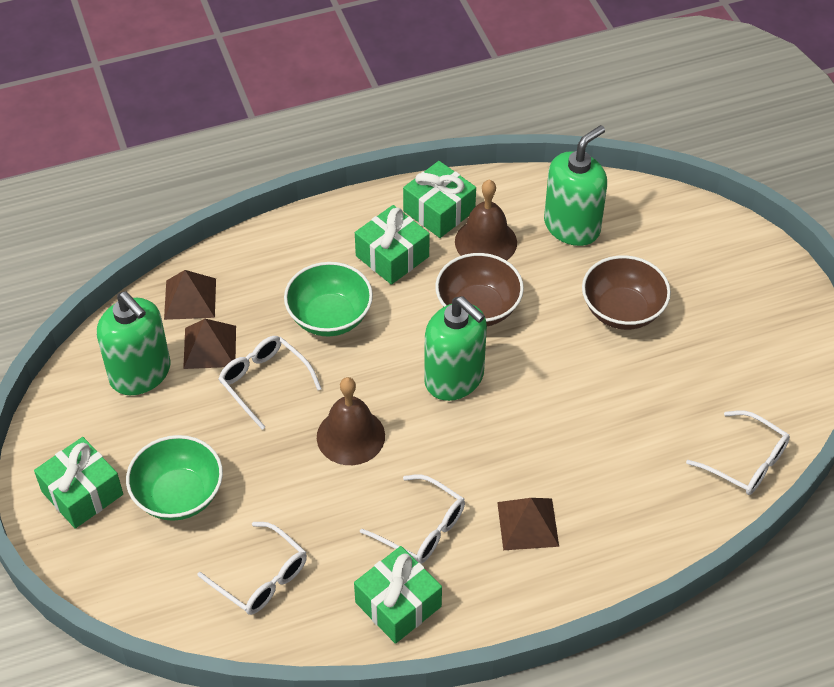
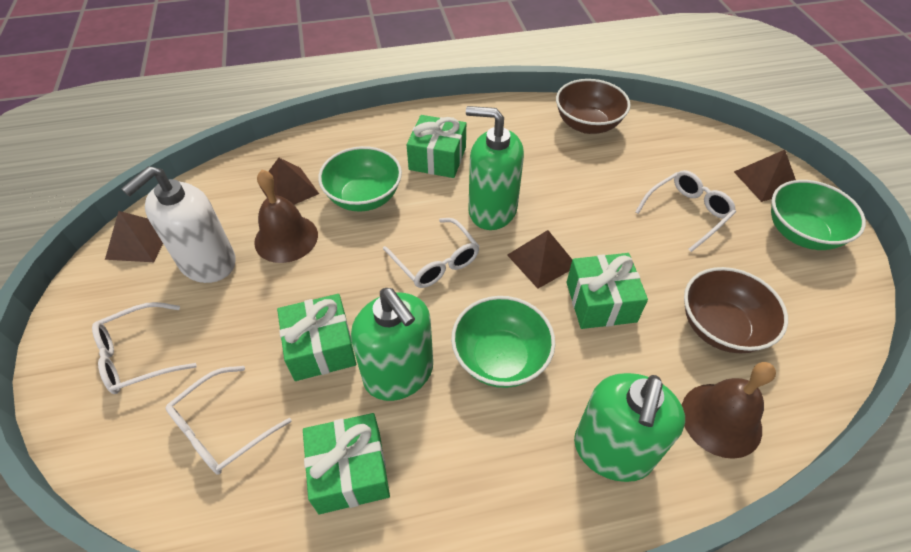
brown pyramid: 3 -> 4
green bowl: 2 -> 3
white soap dispenser: 0 -> 1

